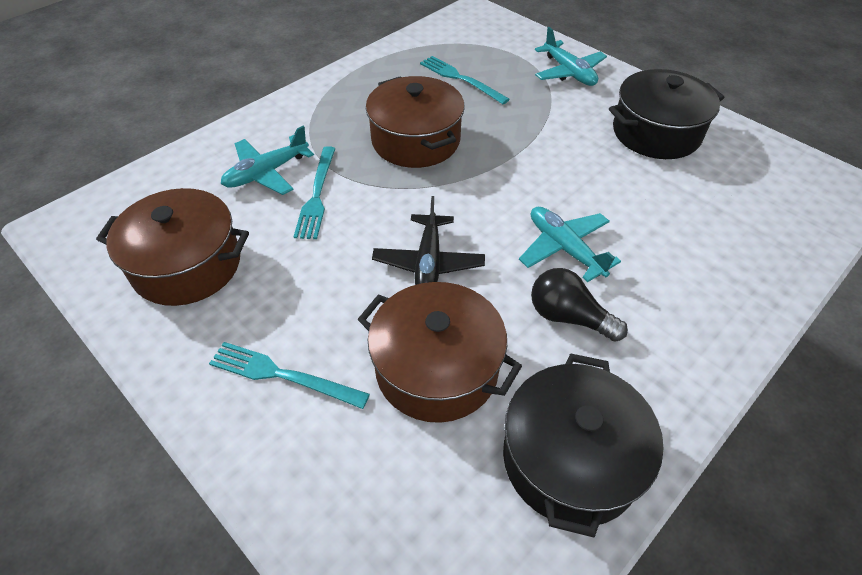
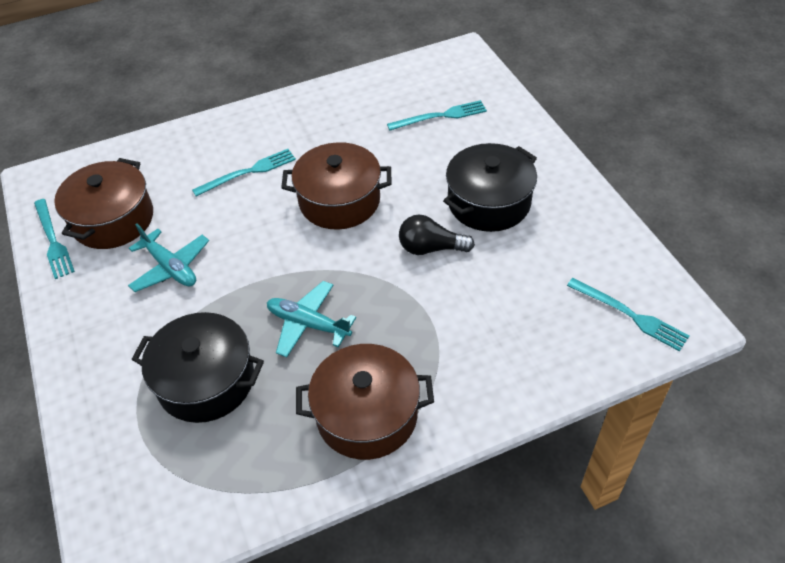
black plane: 1 -> 0
turquoise fork: 3 -> 4
turquoise plane: 3 -> 2

